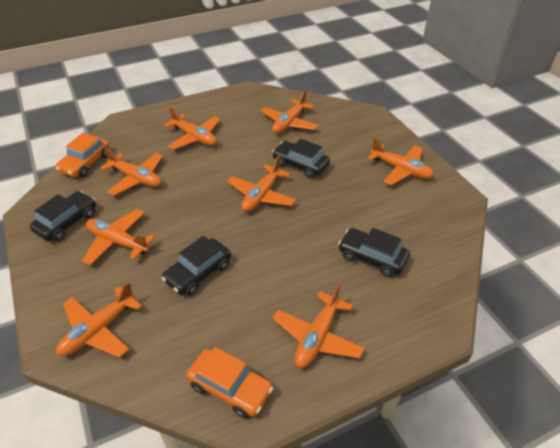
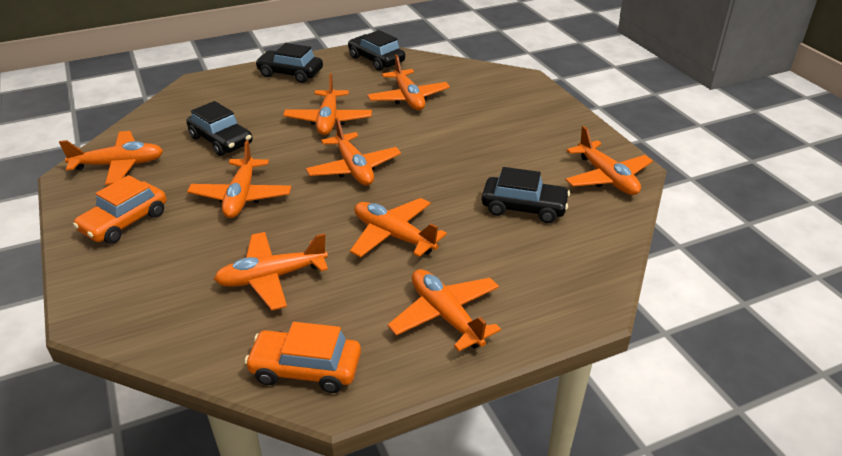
orange plane: 8 -> 9

